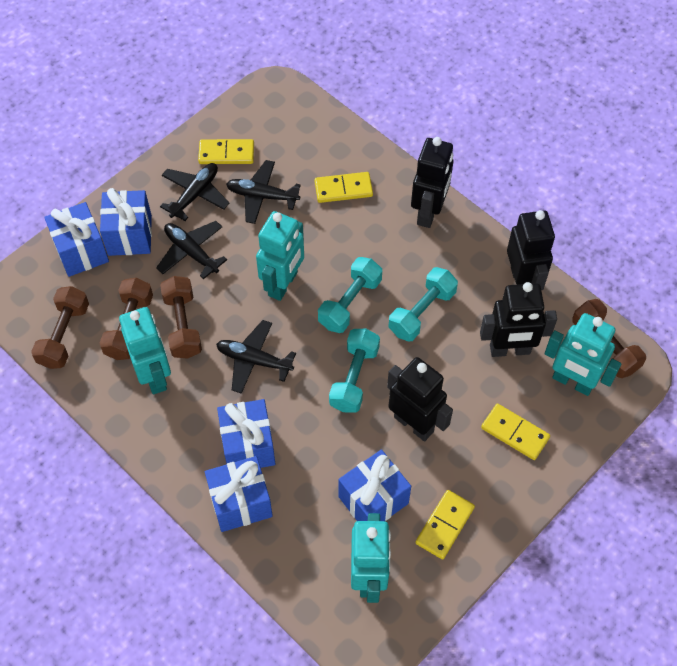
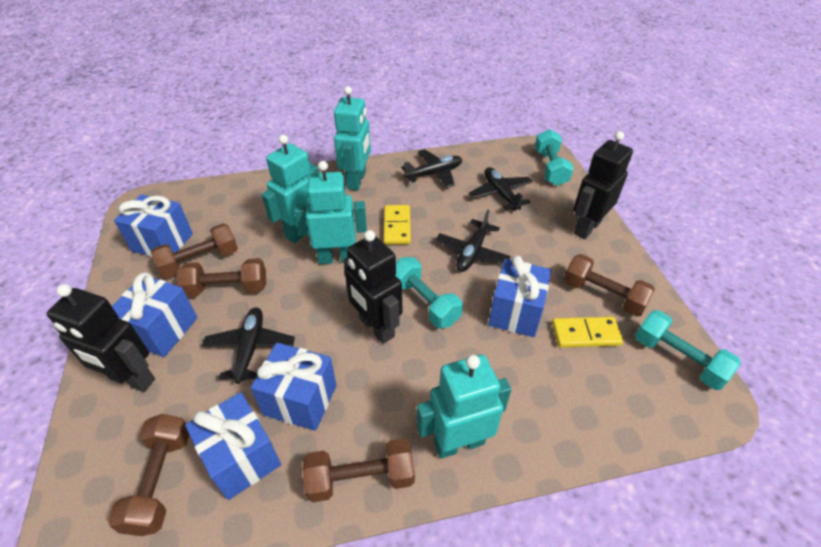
black robot: 4 -> 3
brown dumbbell: 4 -> 5
yellow domino: 4 -> 2

